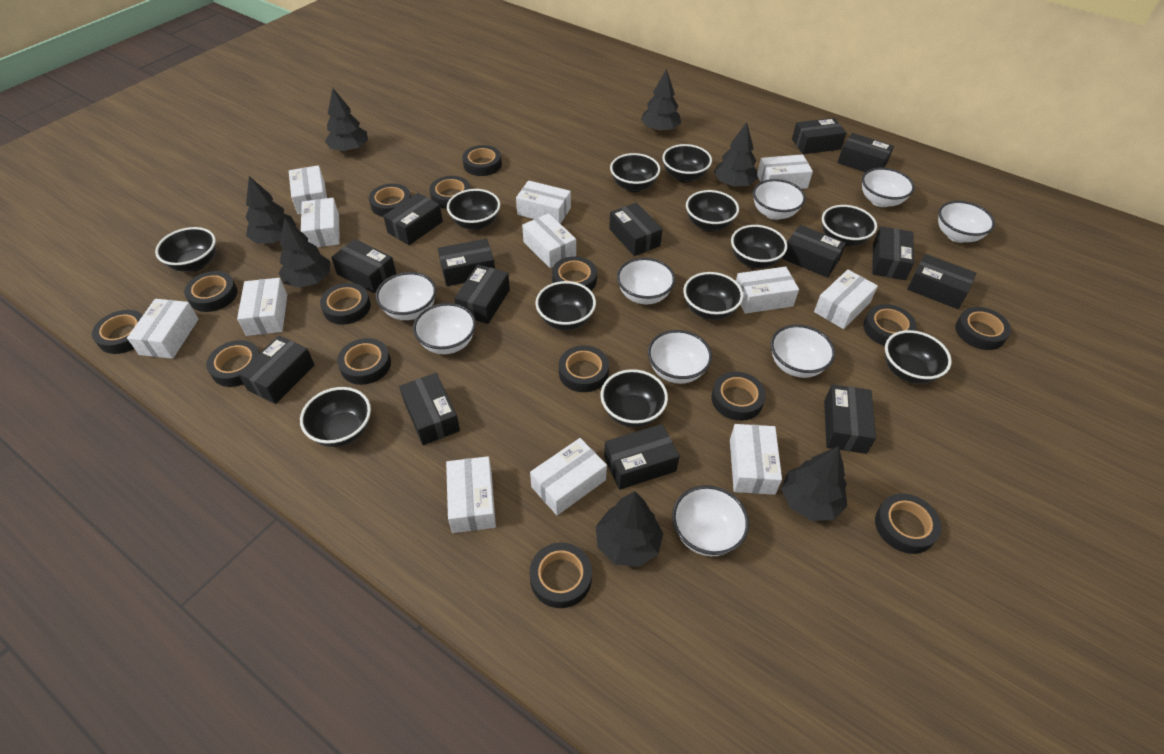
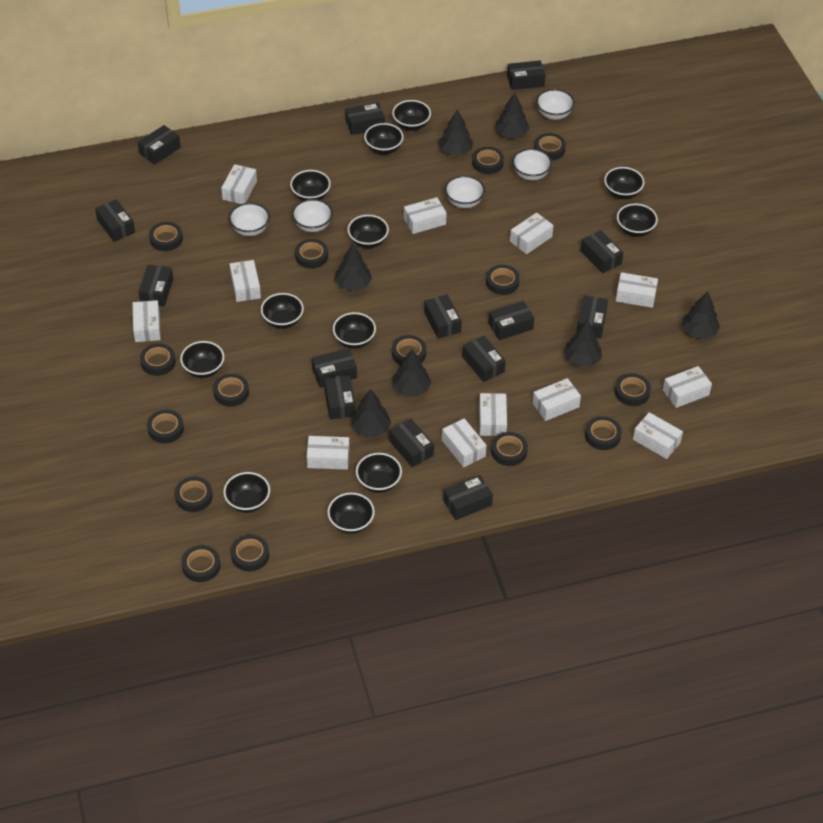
white bowl: 9 -> 5

